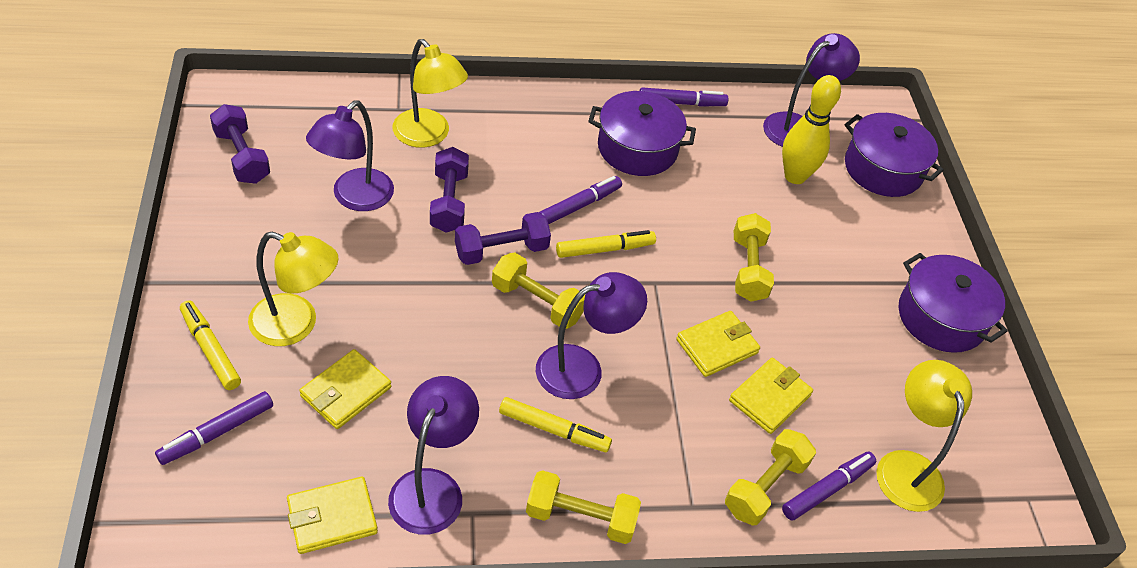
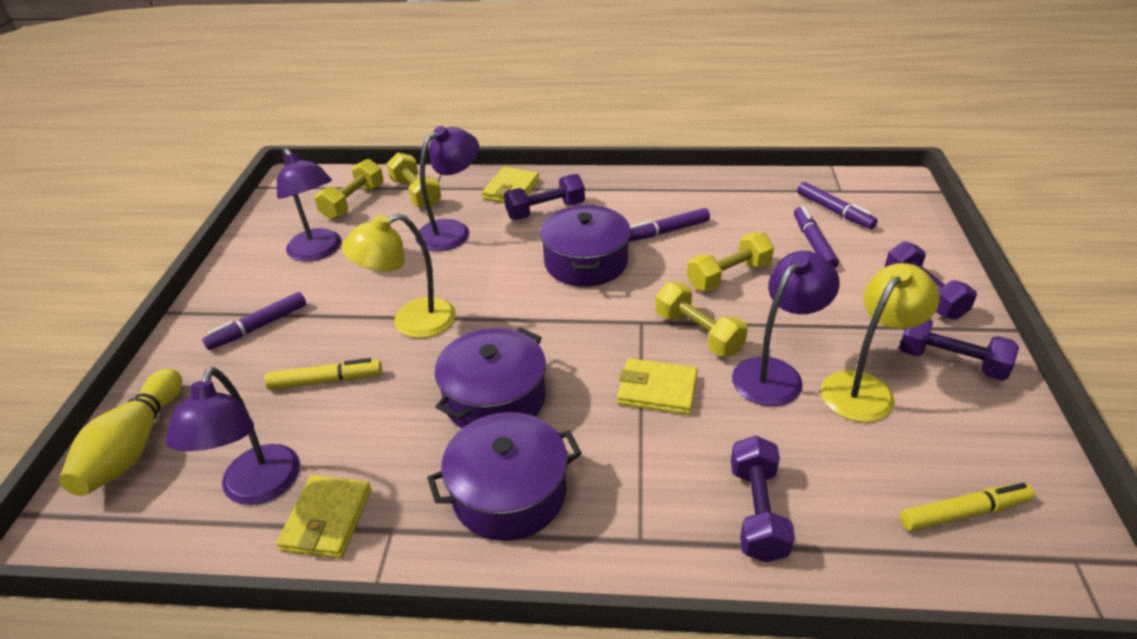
purple dumbbell: 3 -> 4
yellow lamp: 3 -> 2
yellow marker: 3 -> 2
yellow wallet: 4 -> 3

